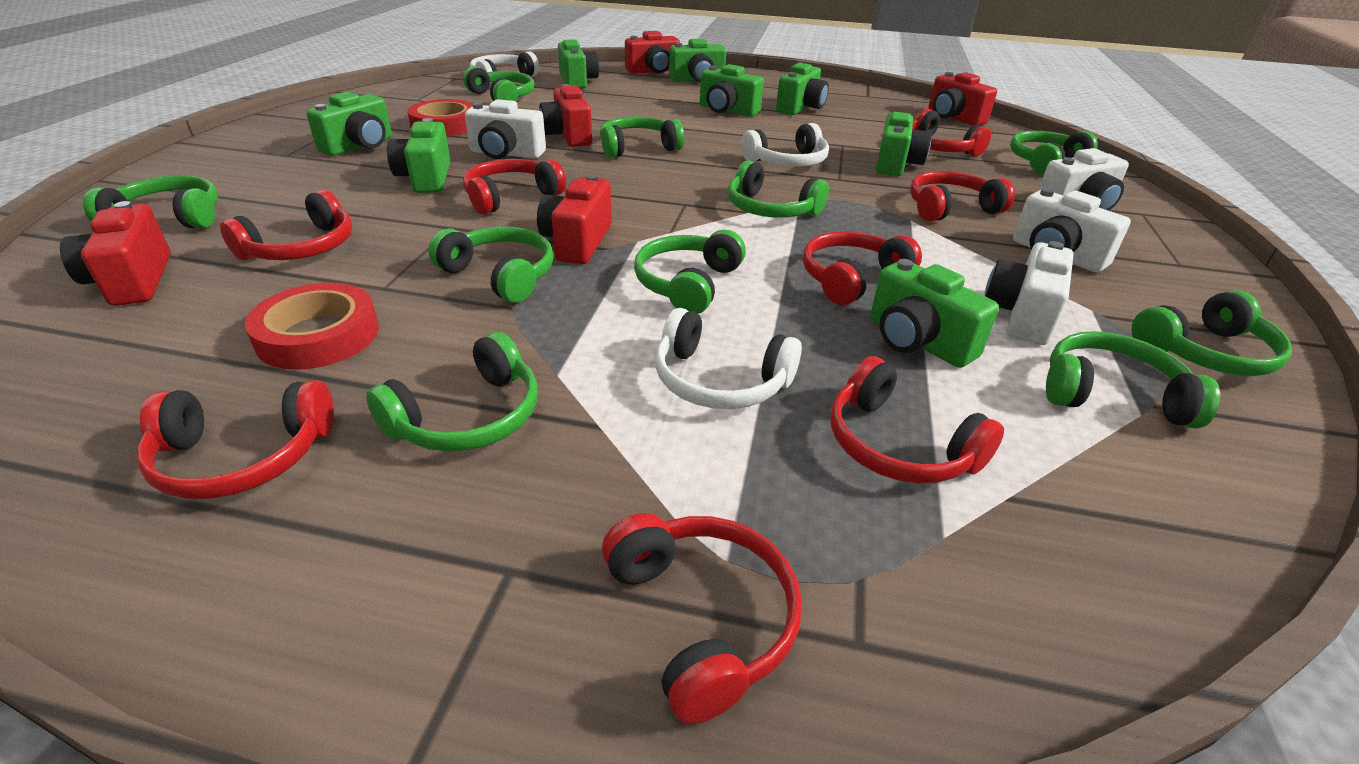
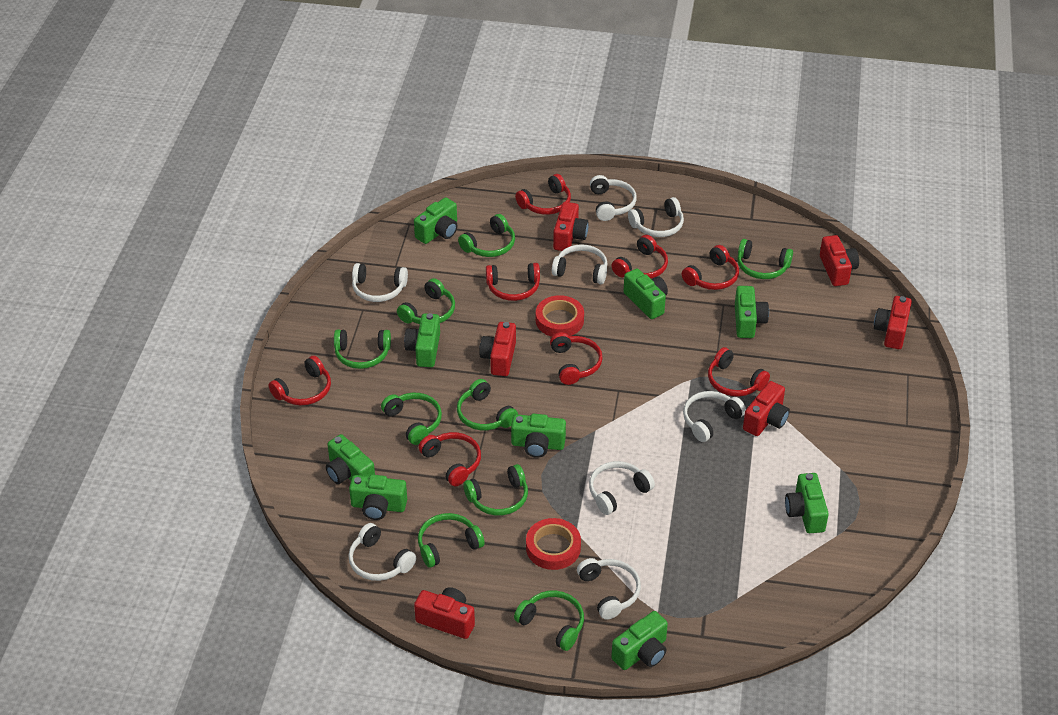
green camera: 8 -> 9
green headphones: 10 -> 9
red camera: 5 -> 6
white camera: 4 -> 0
white headphones: 3 -> 8

